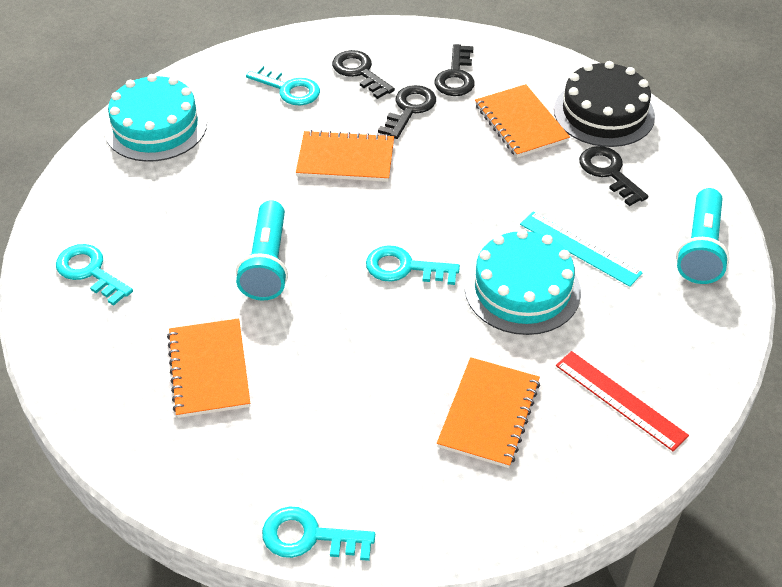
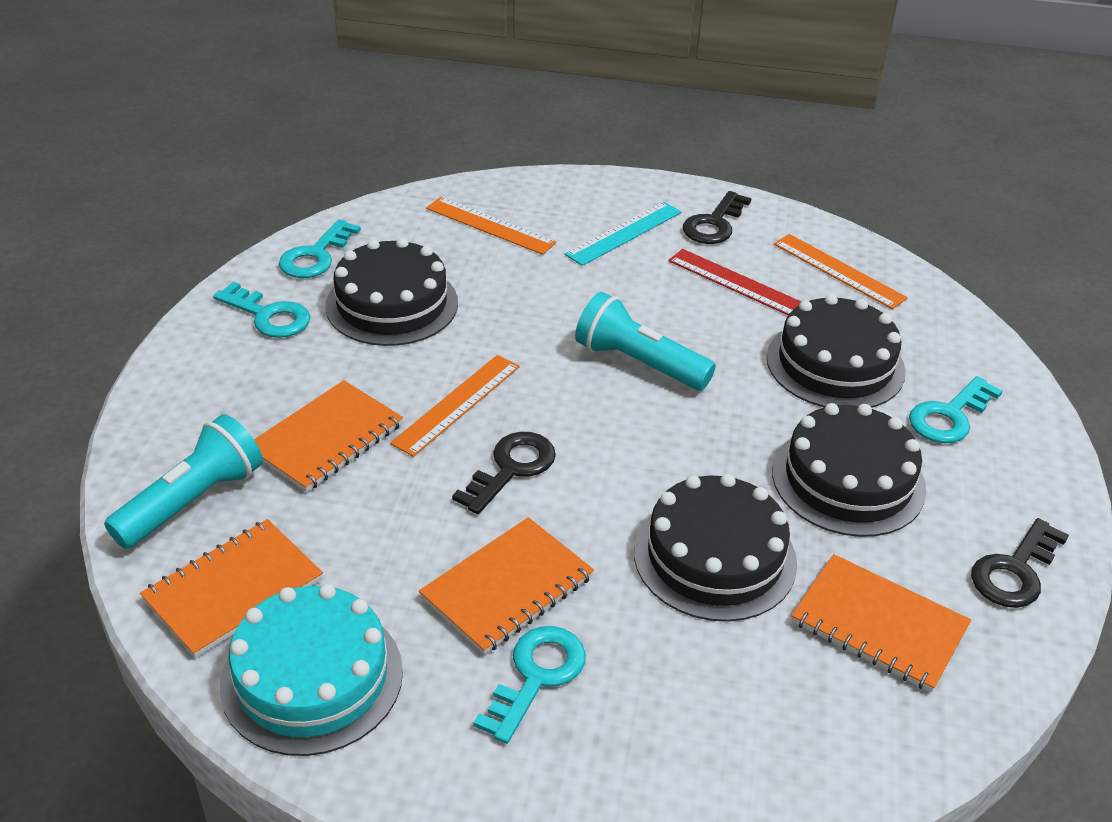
black cake: 1 -> 4
black key: 4 -> 3
orange ruler: 0 -> 3
turquoise cake: 2 -> 1

